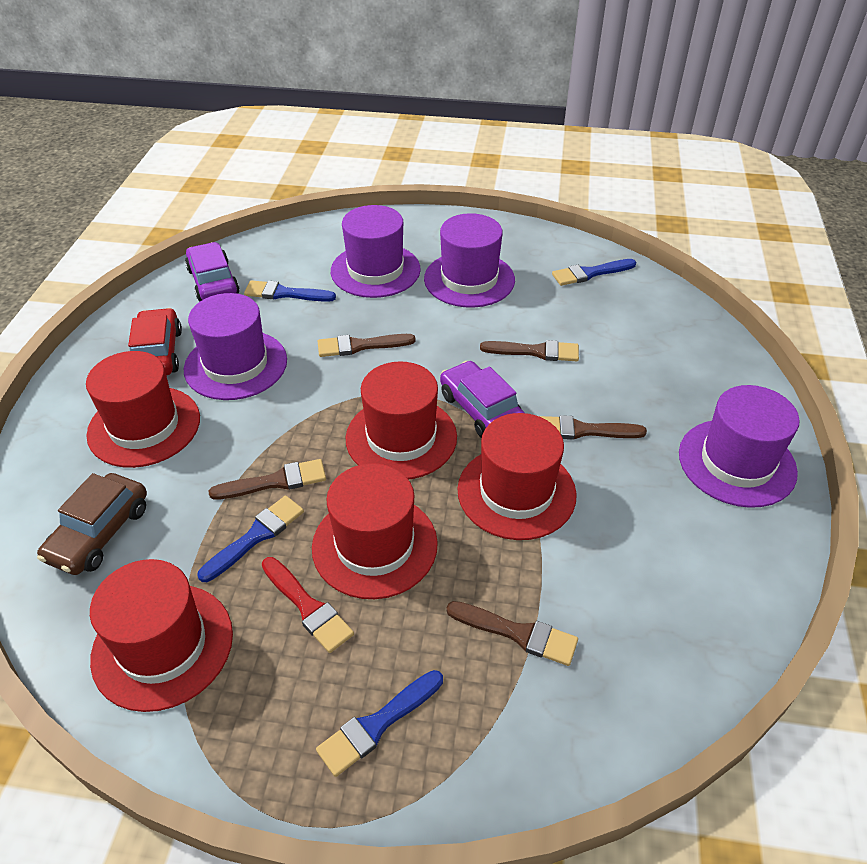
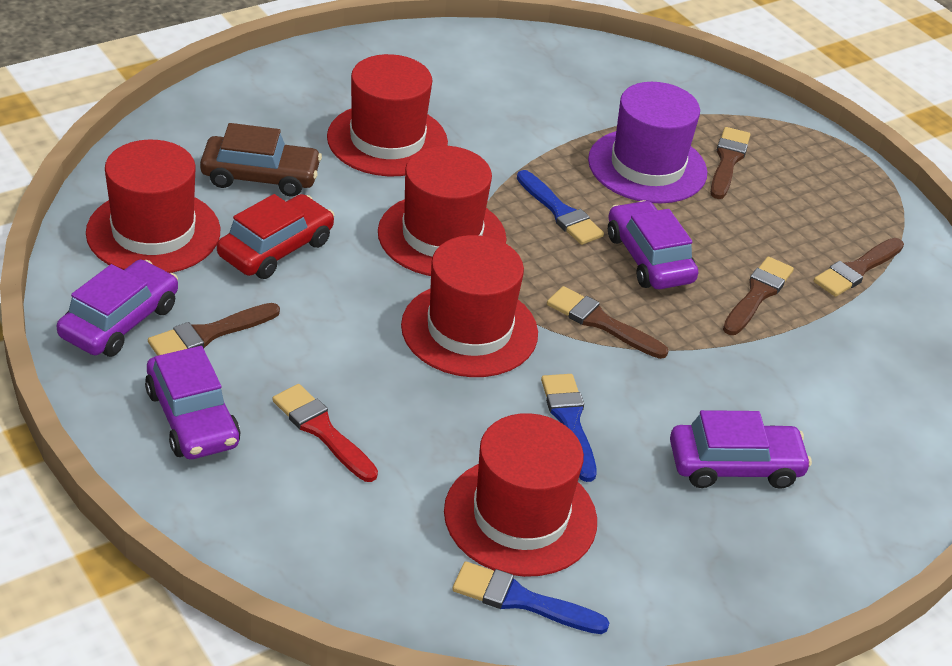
blue brush: 4 -> 3
purple car: 2 -> 4
purple hat: 4 -> 1

